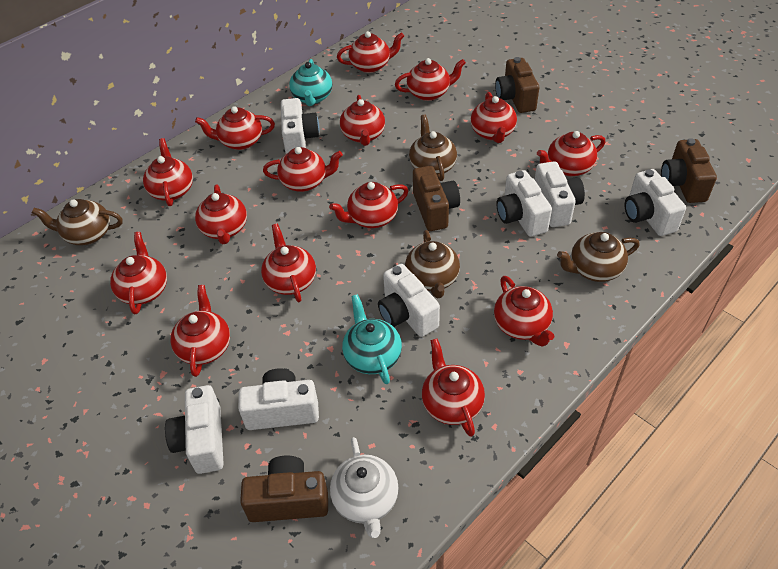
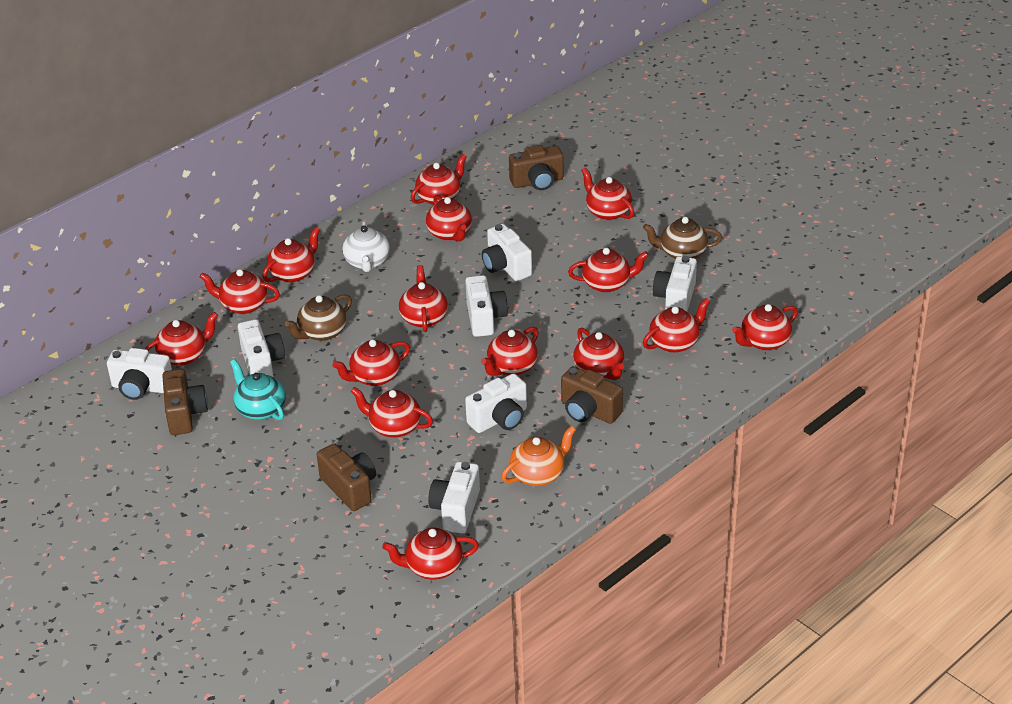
brown teapot: 4 -> 2
orange teapot: 0 -> 1
turquoise teapot: 2 -> 1

